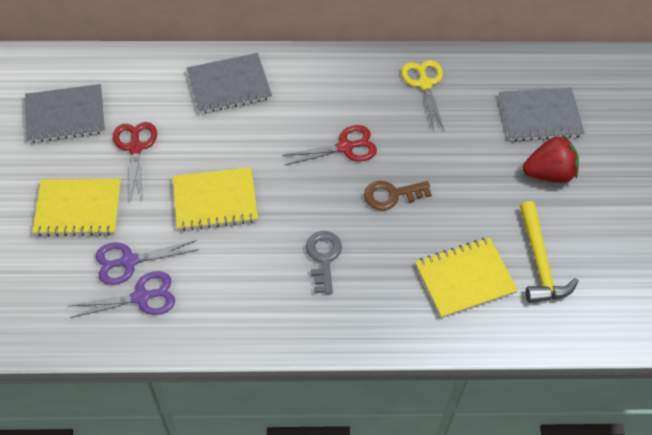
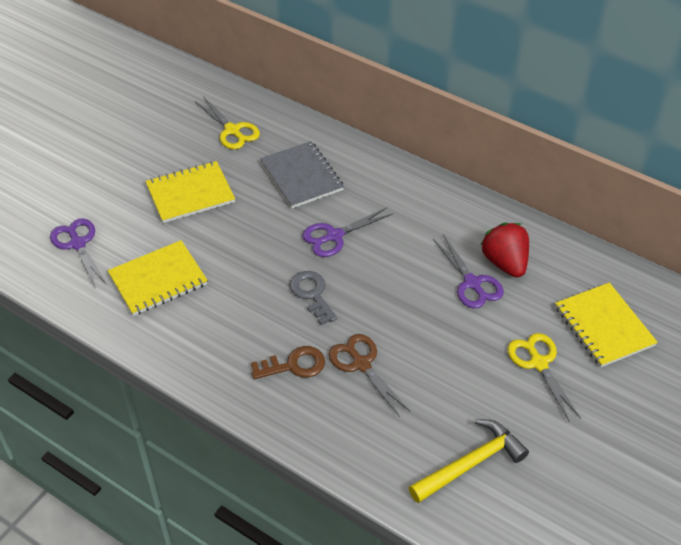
brown scissors: 0 -> 1
grey notebook: 3 -> 1
purple scissors: 2 -> 3
red scissors: 2 -> 0
yellow scissors: 1 -> 2

